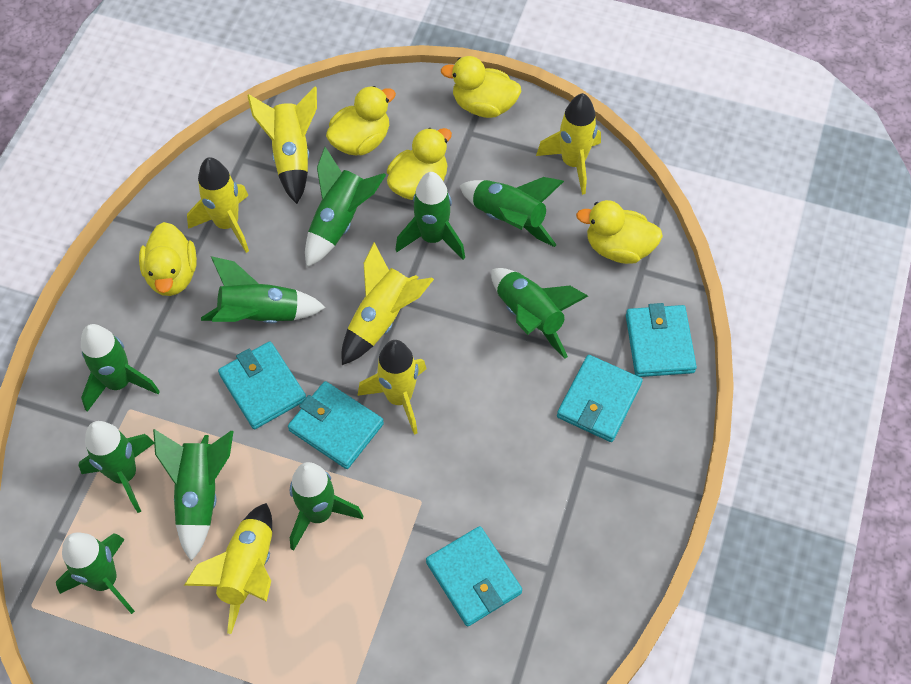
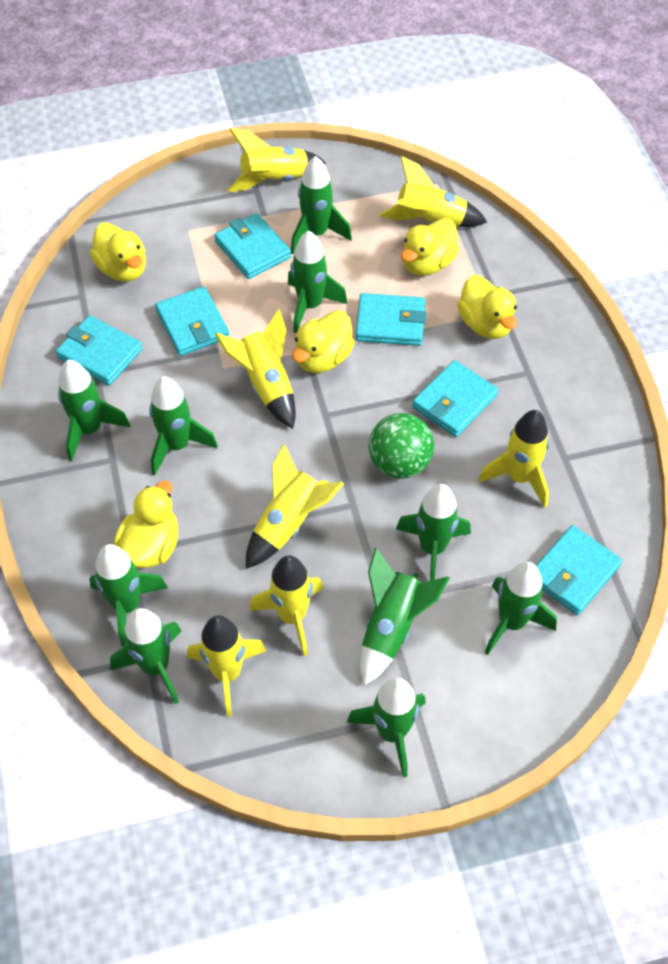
green ball: 0 -> 1
turquoise wallet: 5 -> 6
yellow rocket: 6 -> 7

